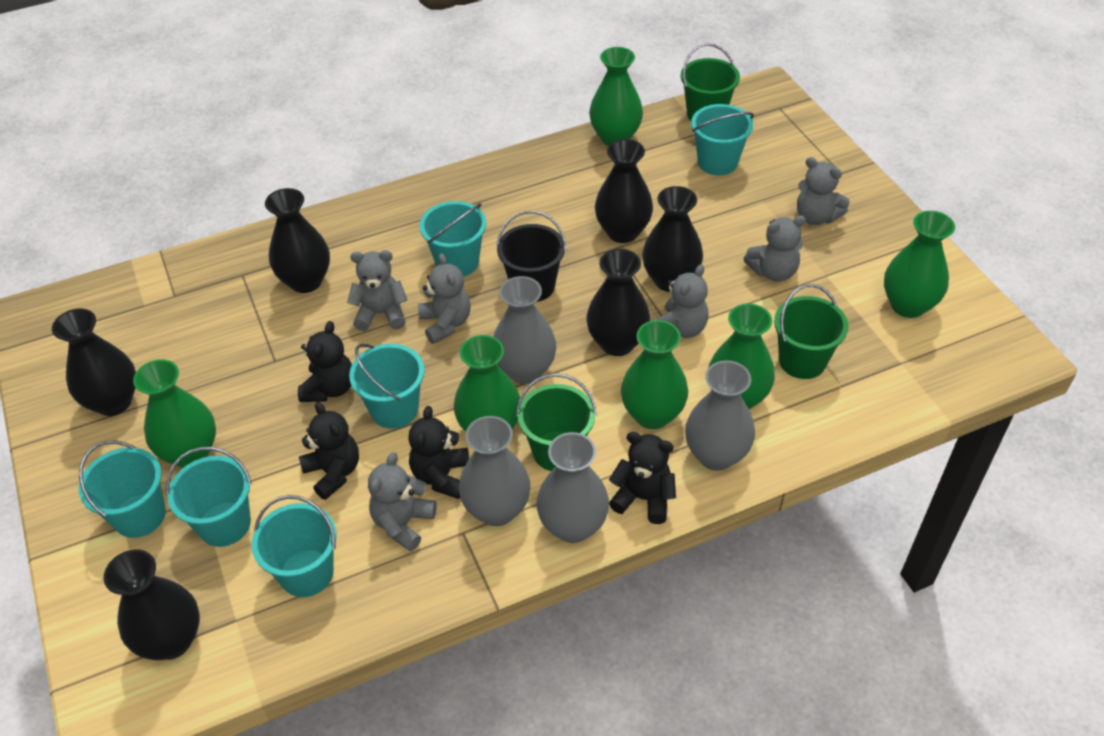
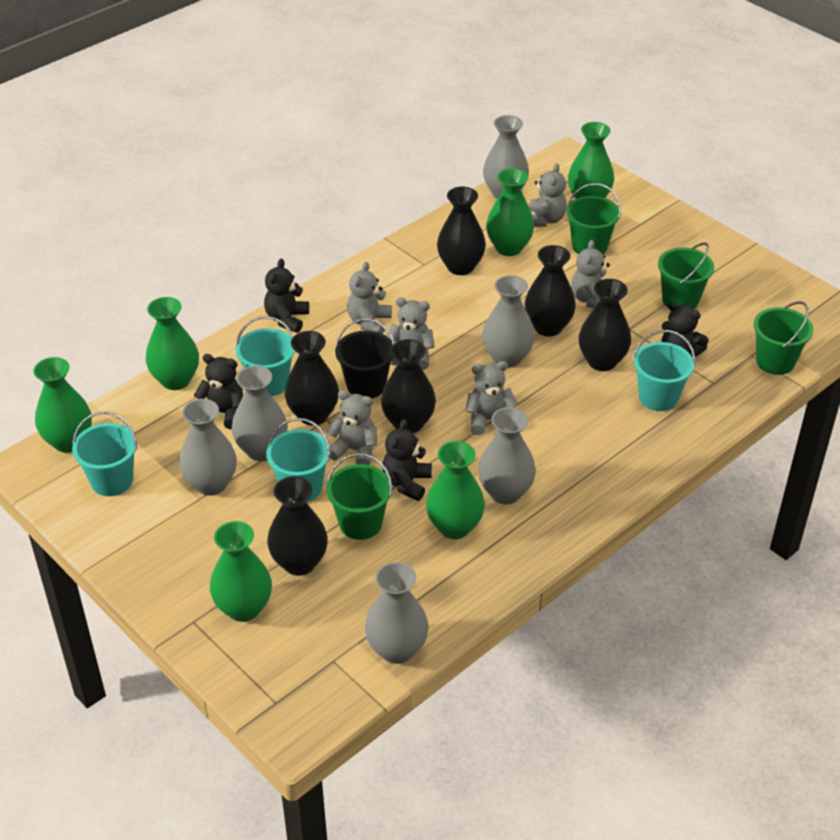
green bucket: 3 -> 4
grey vase: 4 -> 6
turquoise bucket: 6 -> 4

